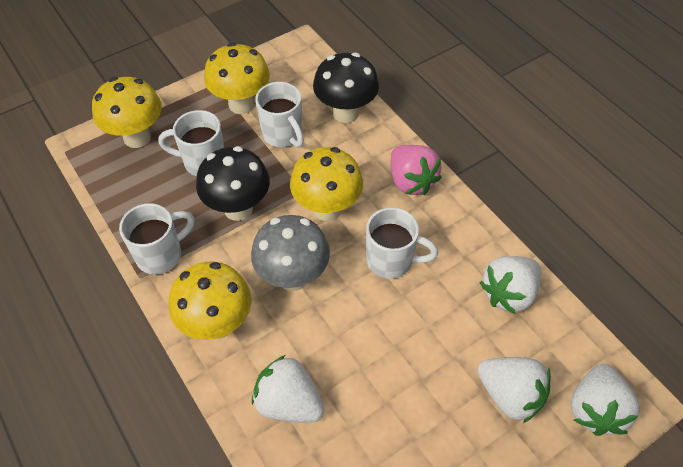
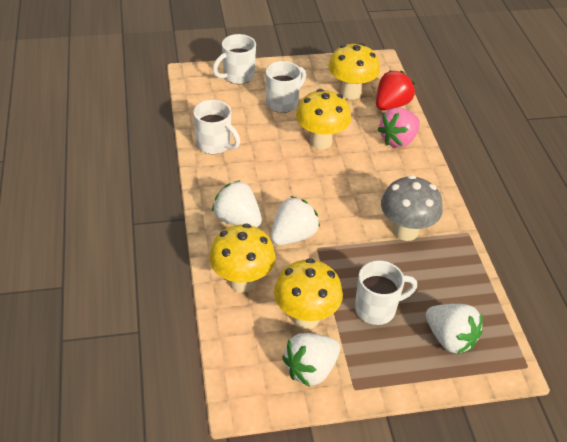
black mushroom: 2 -> 0
red strawberry: 0 -> 1

